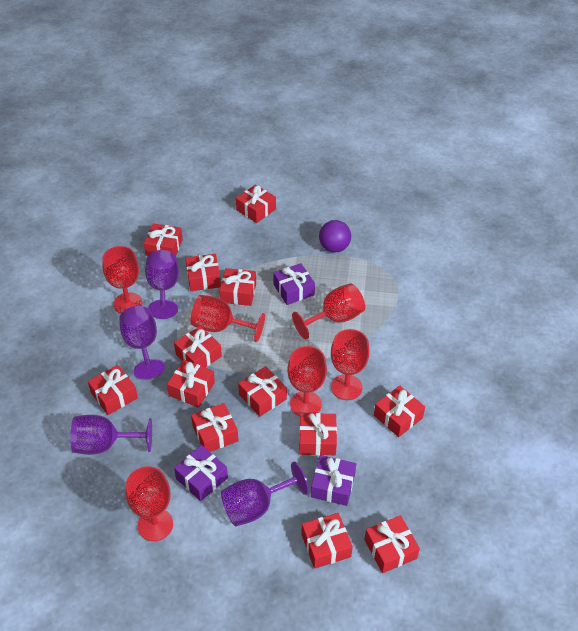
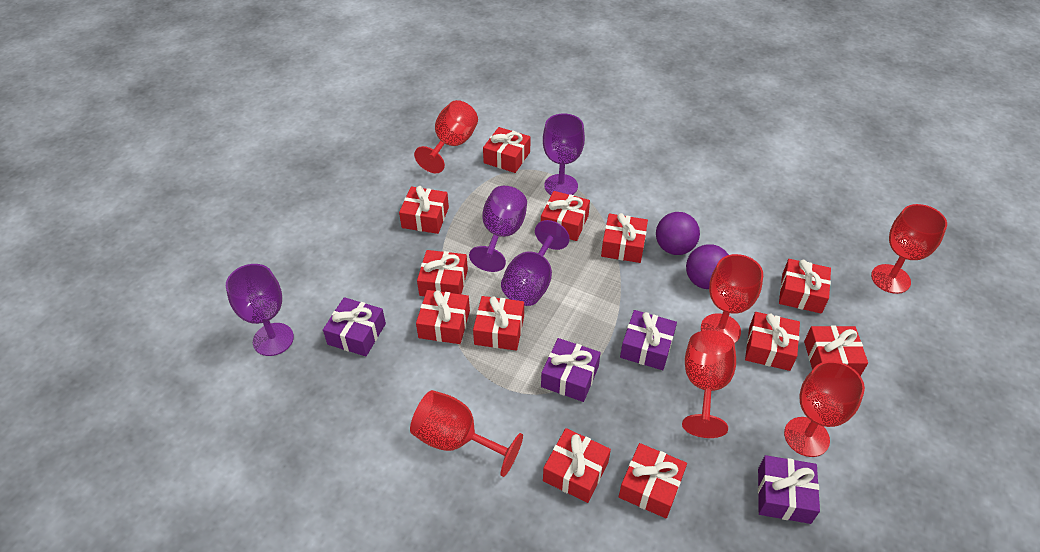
purple ball: 1 -> 2
purple gift: 3 -> 4
red gift: 13 -> 12

